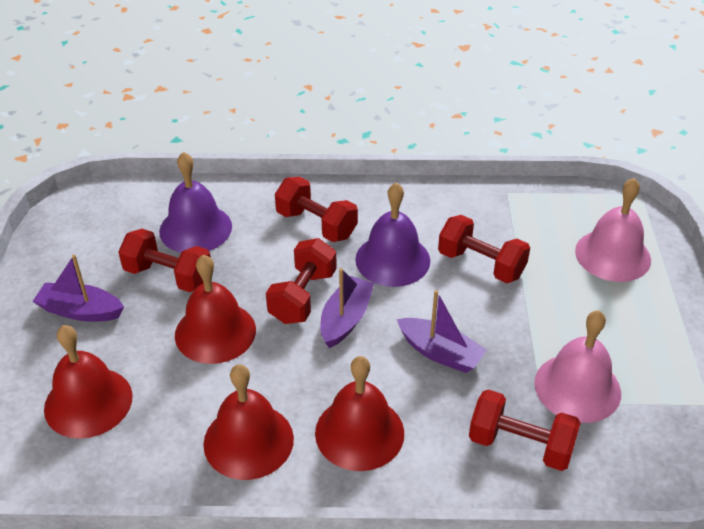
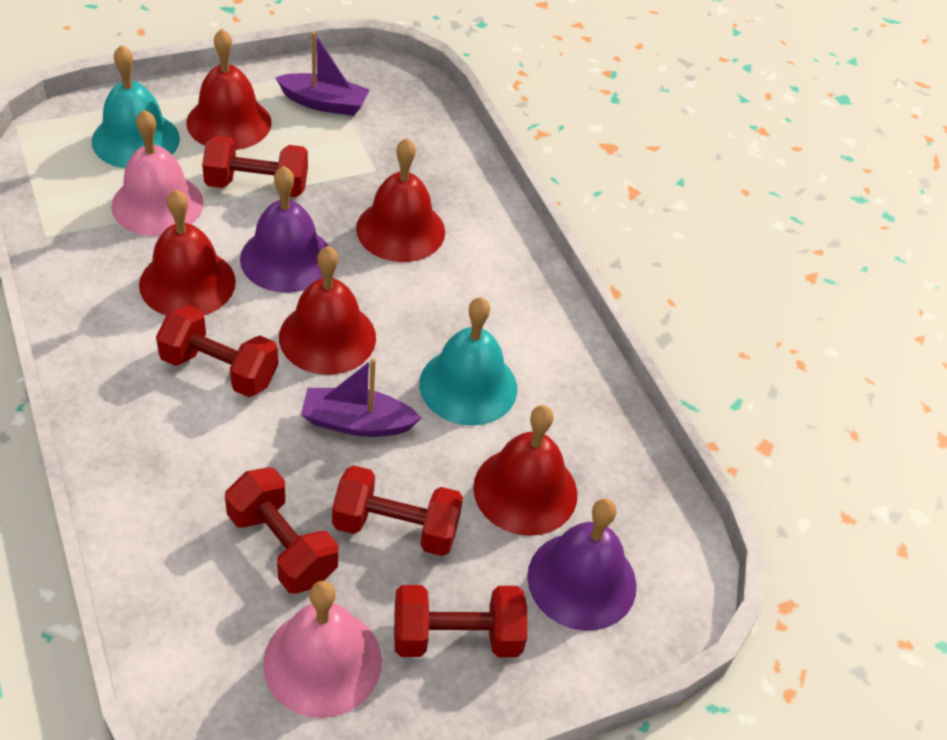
purple boat: 3 -> 2
red bell: 4 -> 5
turquoise bell: 0 -> 2

